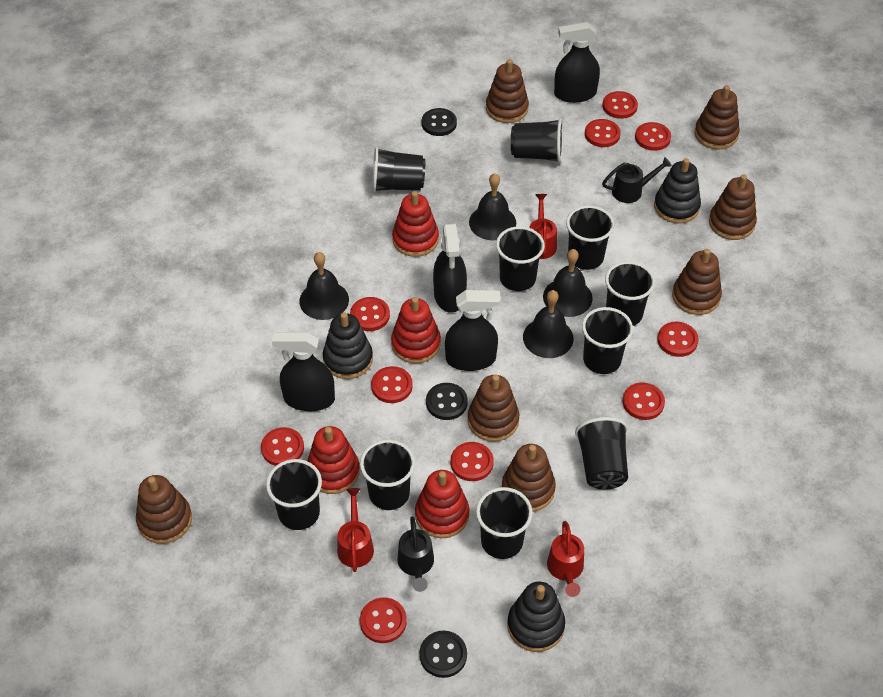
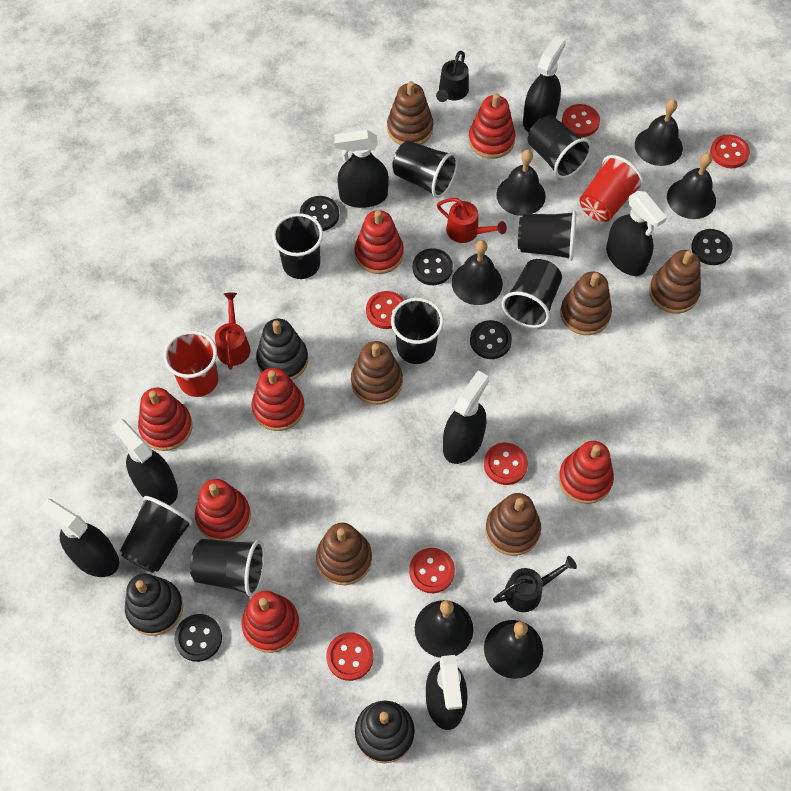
black bell: 4 -> 6
black button: 3 -> 5
black cup: 10 -> 8
black spray bottle: 4 -> 7
brown stacking toy: 7 -> 6
red button: 10 -> 6
red cup: 0 -> 2
red stacking toy: 4 -> 7
red watering can: 3 -> 2

